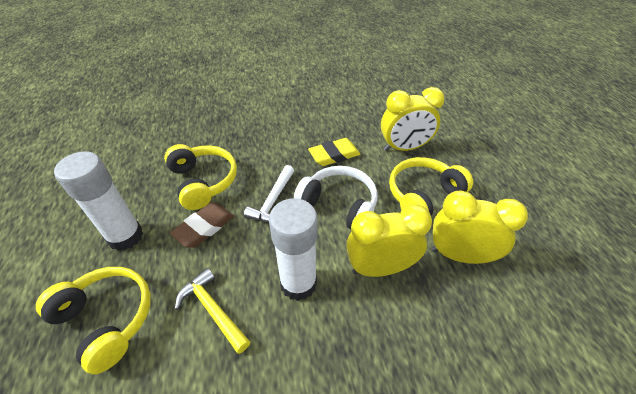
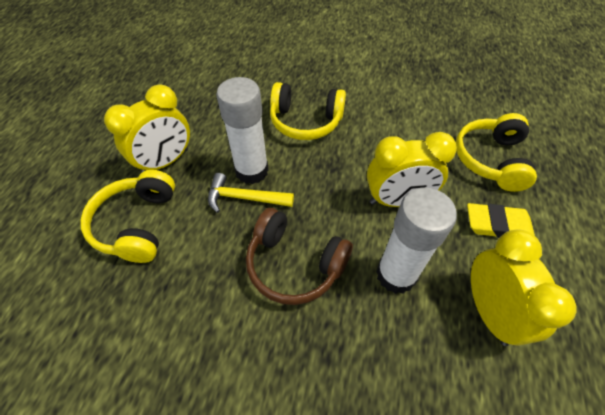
brown eraser: 1 -> 0
brown headphones: 0 -> 1
white hammer: 1 -> 0
white headphones: 1 -> 0

